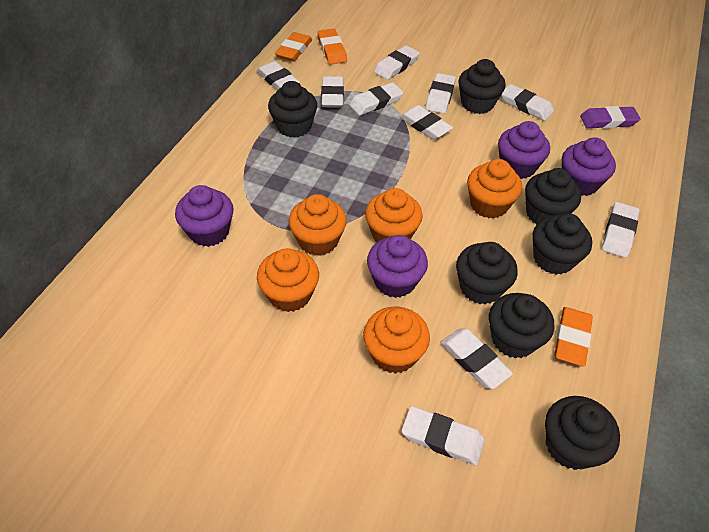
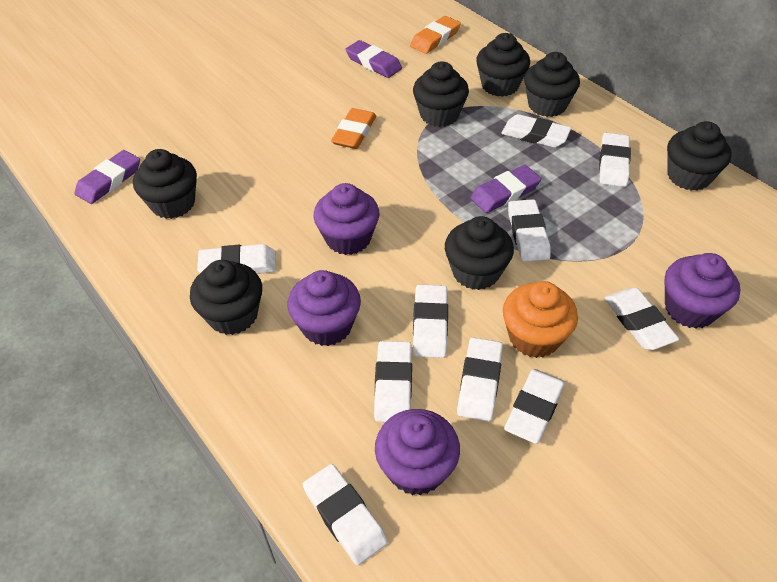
orange cupcake: 5 -> 1
orange eraser: 3 -> 2
purple eraser: 1 -> 3

